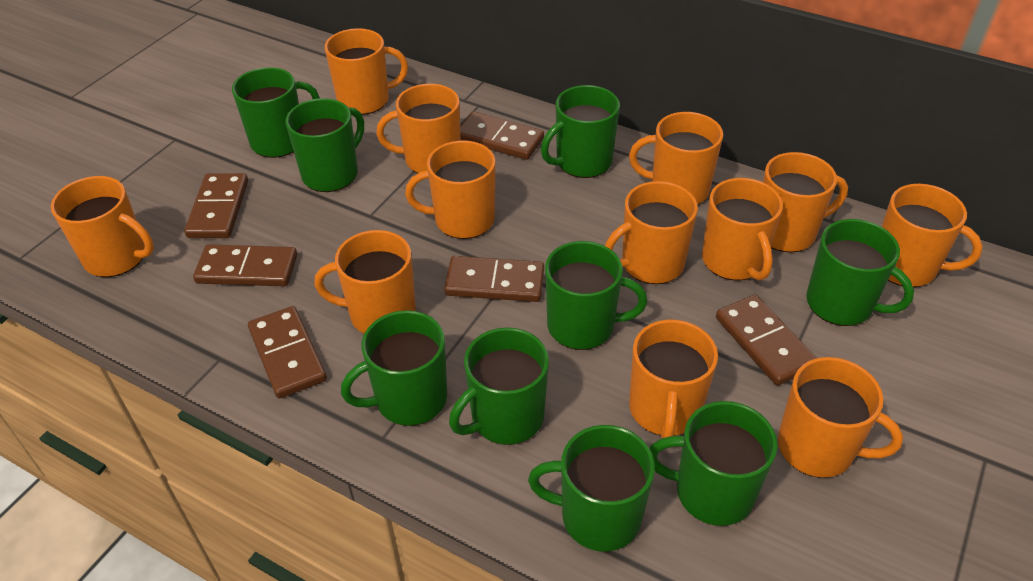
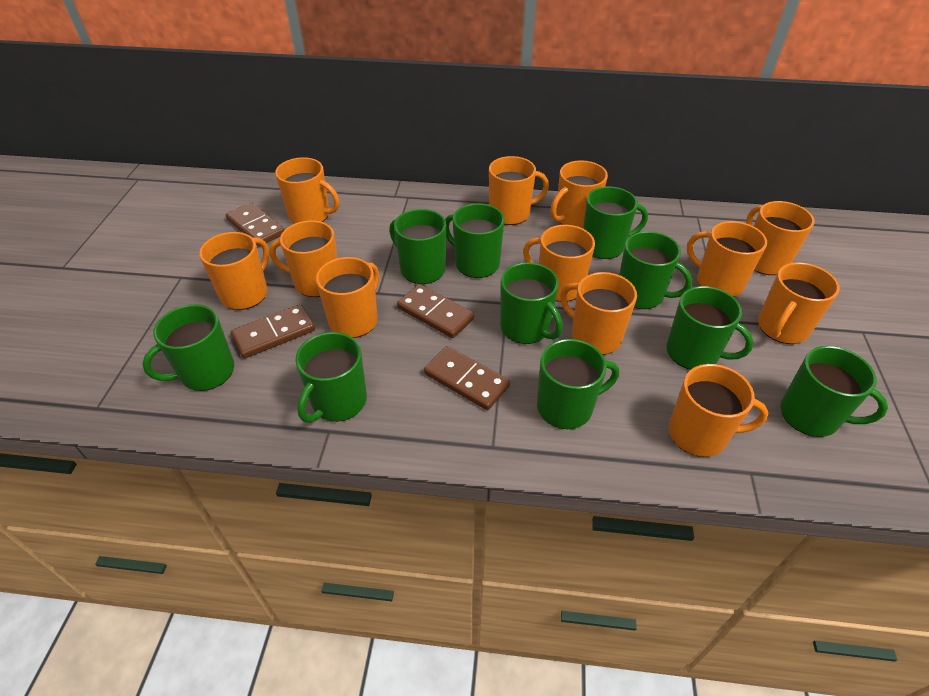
brown domino: 6 -> 4
green mug: 9 -> 10

